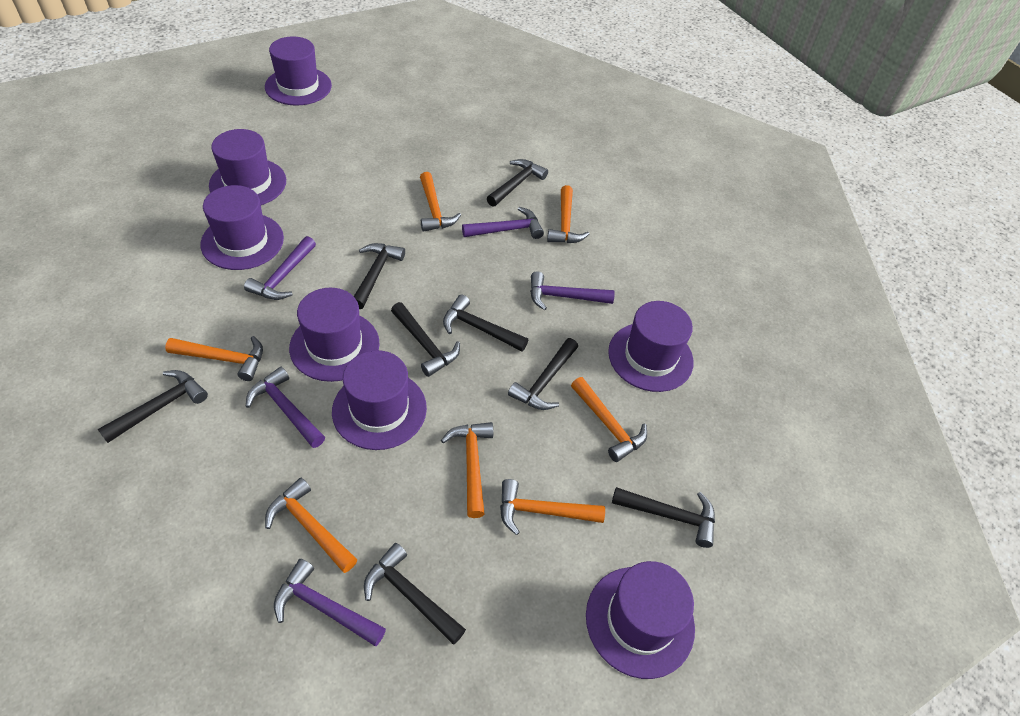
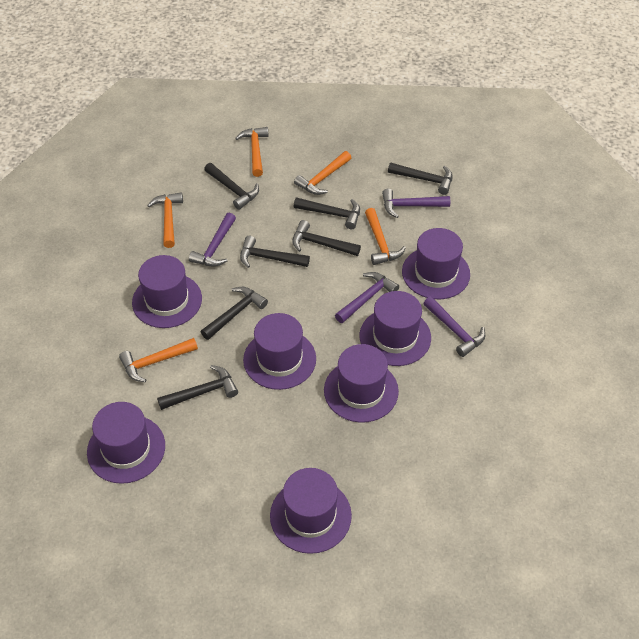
black hammer: 8 -> 7
orange hammer: 7 -> 5
purple hammer: 5 -> 4

